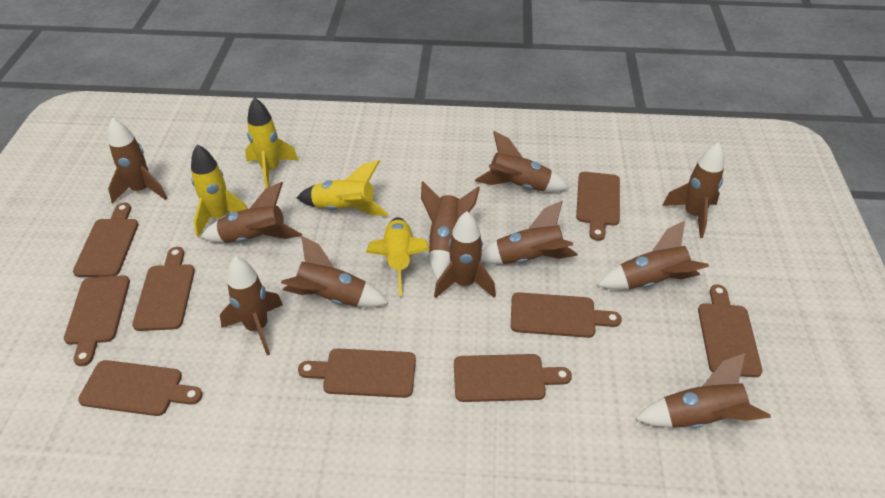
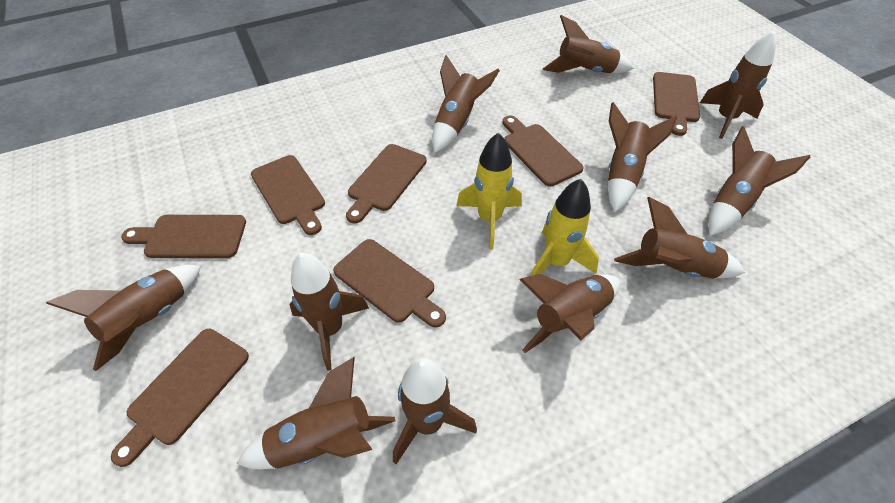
brown cutting board: 9 -> 7
yellow rocket: 4 -> 2

